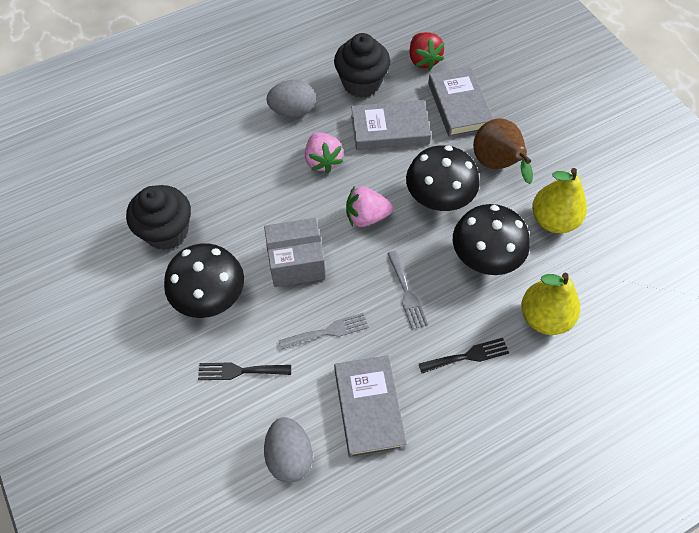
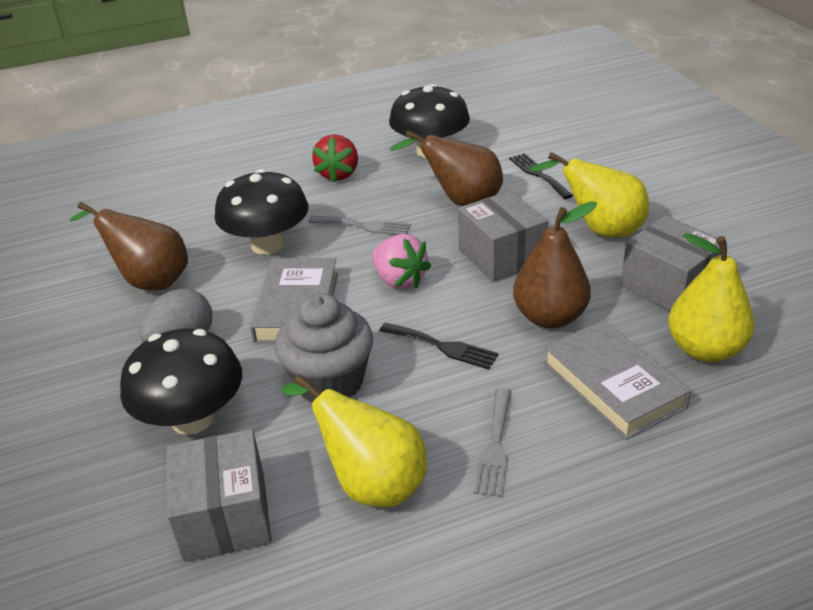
black cupcake: 2 -> 0
brown pear: 1 -> 3
grey book: 3 -> 2
grey box: 1 -> 3
grey cupcake: 0 -> 1
grey egg: 2 -> 1
pink strawberry: 2 -> 1
yellow pear: 2 -> 3

